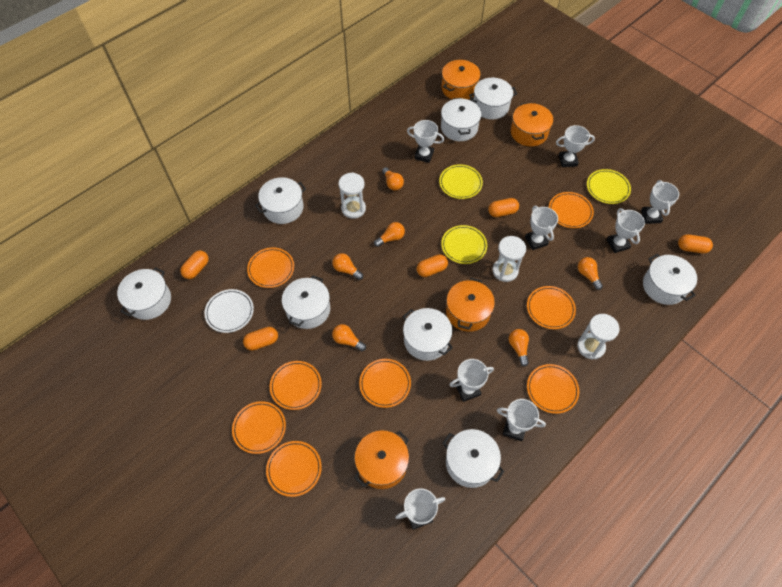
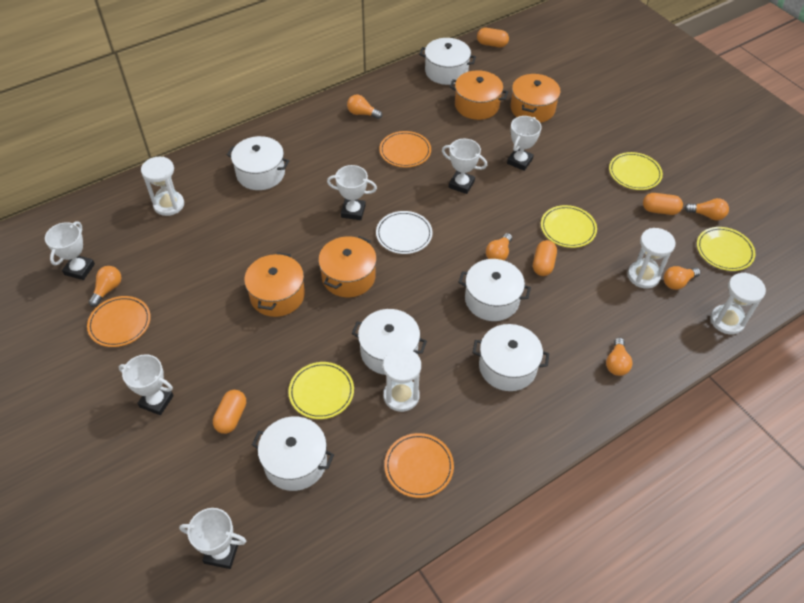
orange capsule: 5 -> 4
orange plate: 8 -> 3
white hourglass: 3 -> 4
white pot: 8 -> 6
white trophy: 8 -> 6
yellow plate: 3 -> 4

